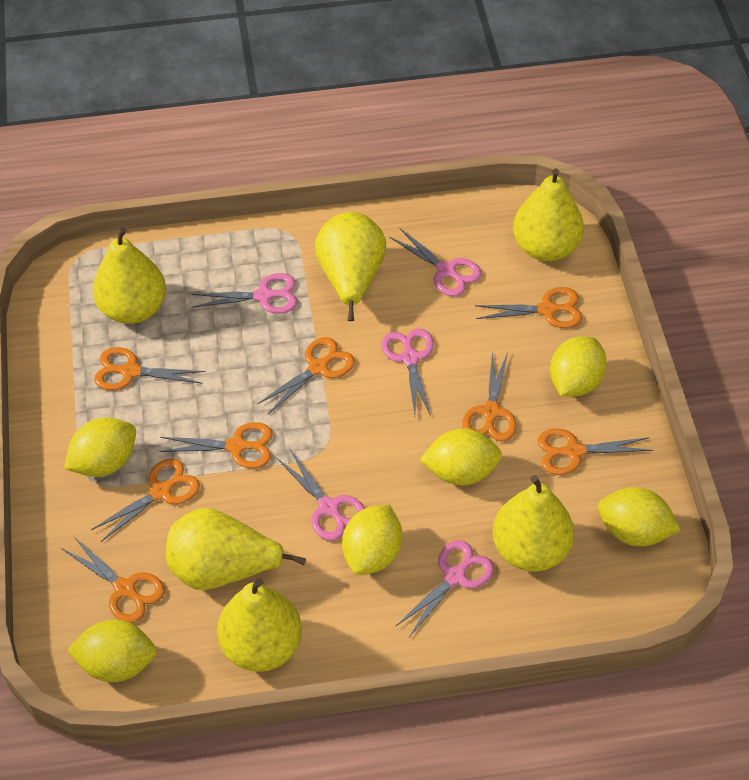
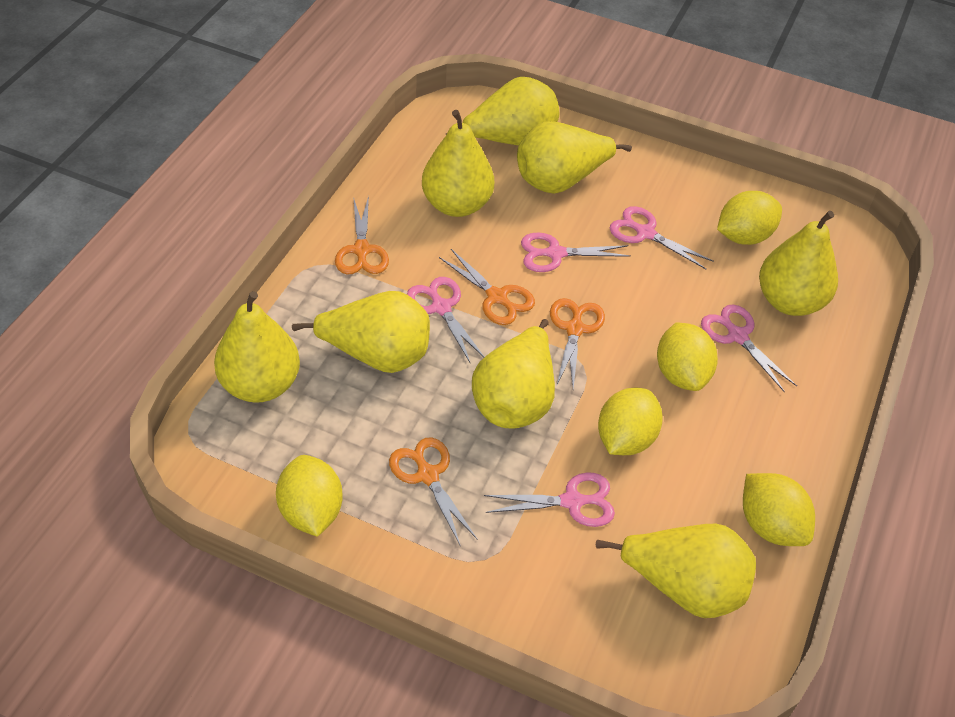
orange scissors: 8 -> 4
yellow lemon: 6 -> 5
yellow pear: 6 -> 8

